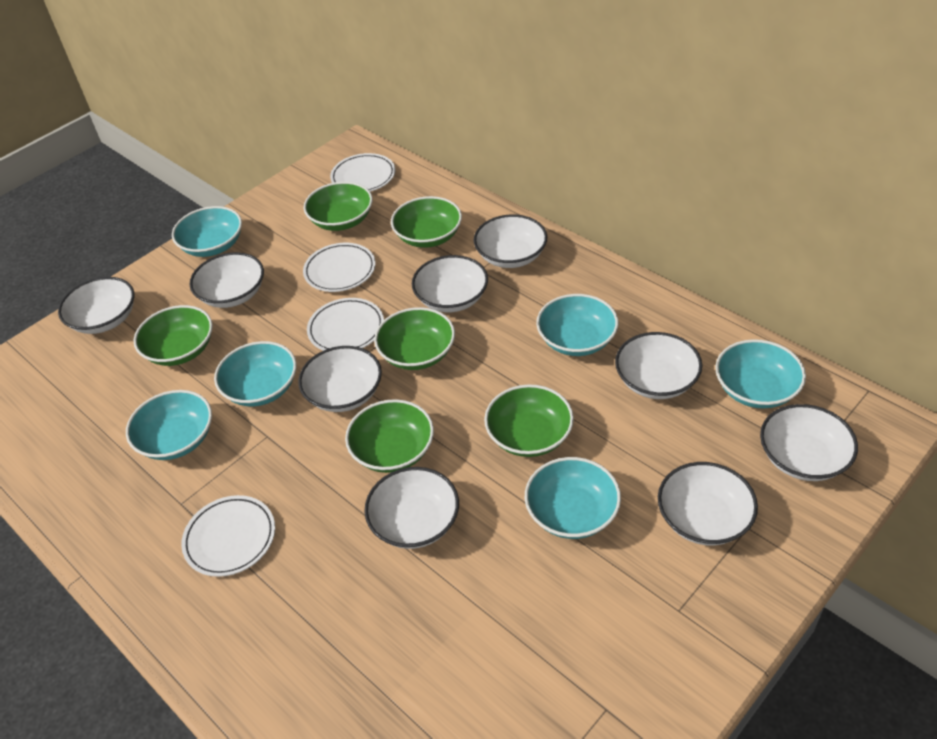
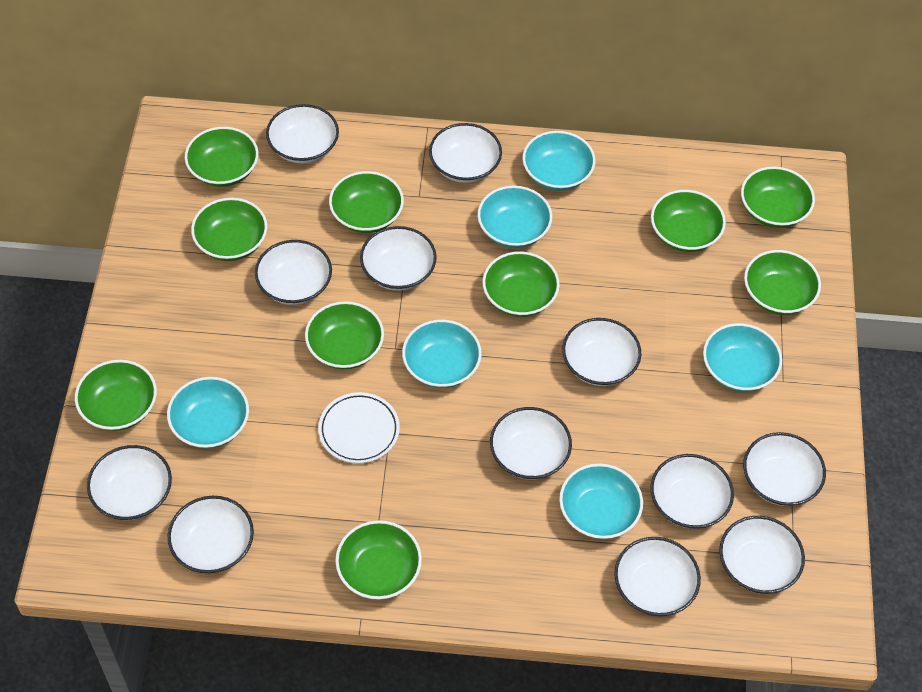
green bowl: 6 -> 10
white bowl: 9 -> 12
white plate: 4 -> 1

